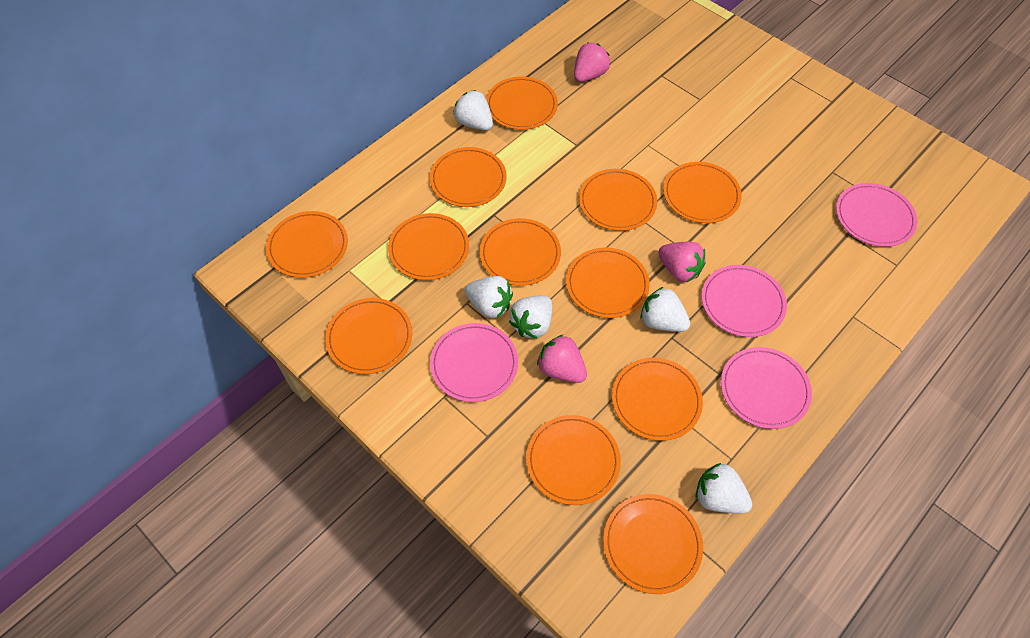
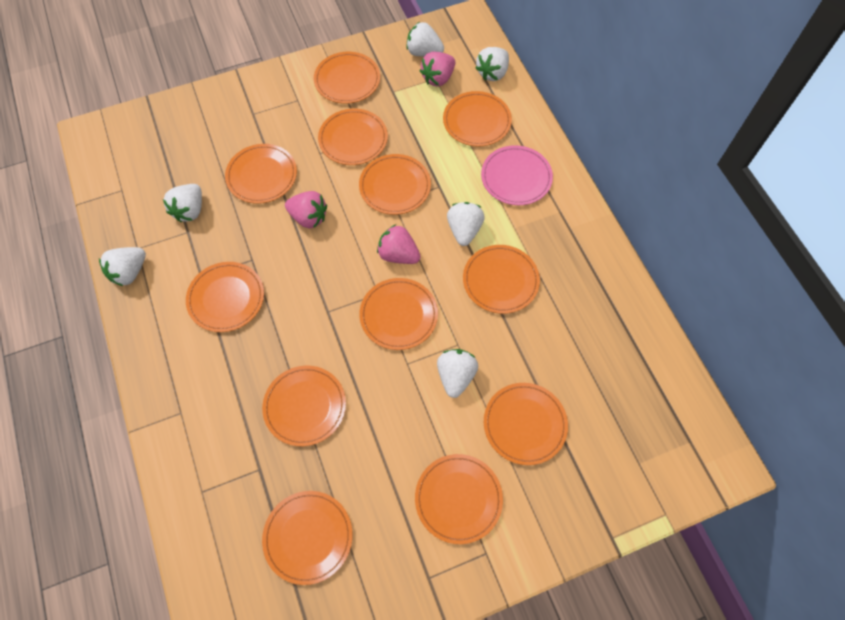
pink plate: 4 -> 1
white strawberry: 5 -> 6

